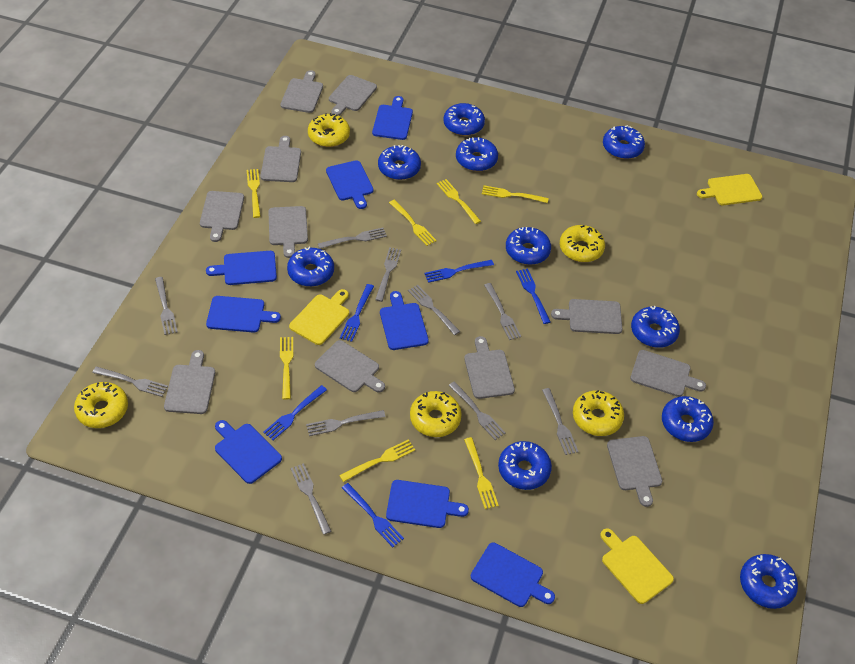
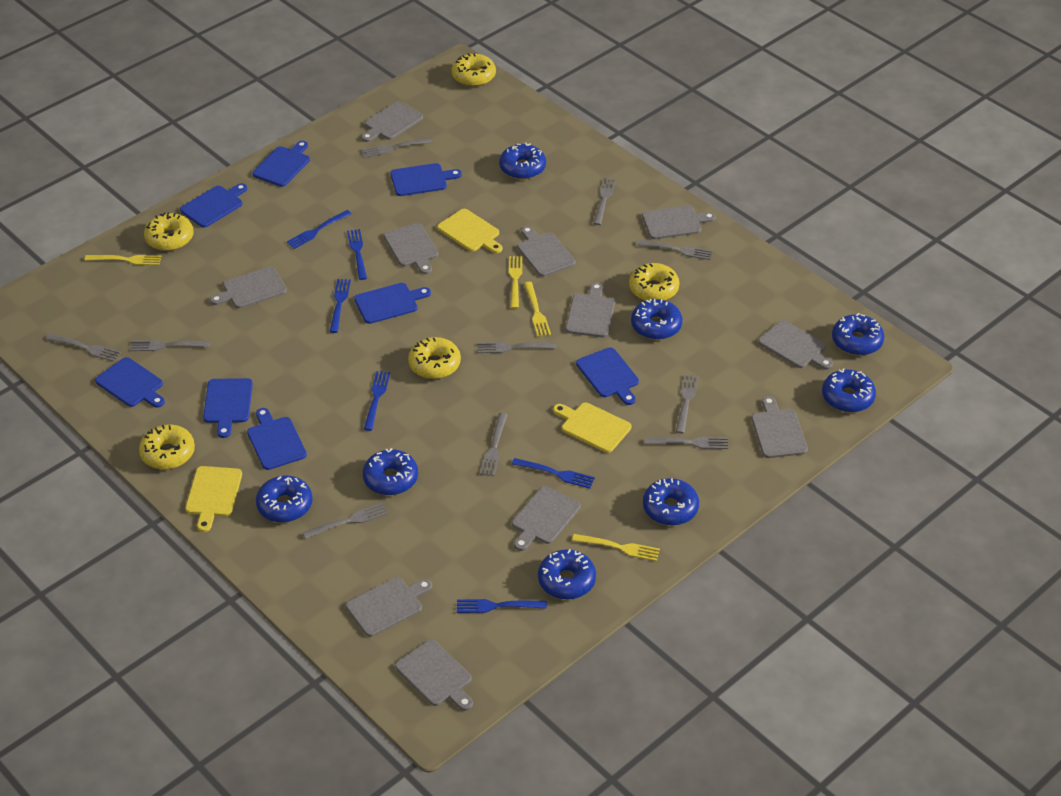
blue donut: 10 -> 8
blue fork: 5 -> 6
yellow fork: 7 -> 4

